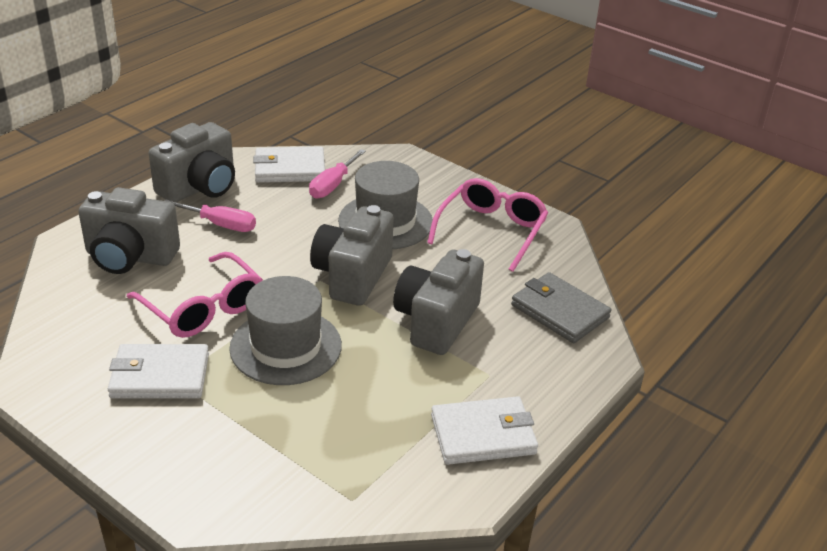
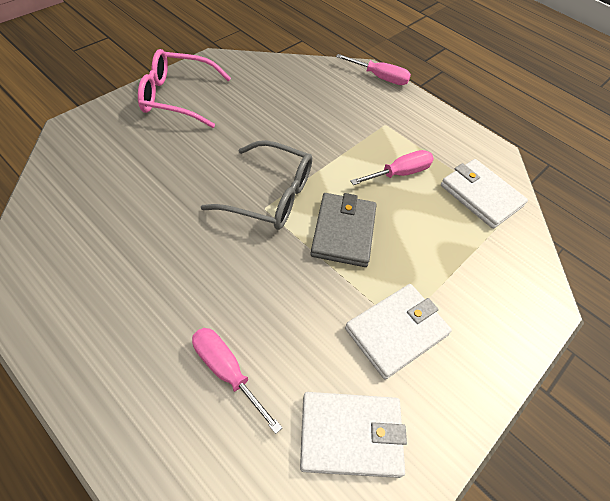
grey camera: 4 -> 0
grey glasses: 0 -> 1
grey hat: 2 -> 0
pink glasses: 2 -> 1
pink screwdriver: 2 -> 3

